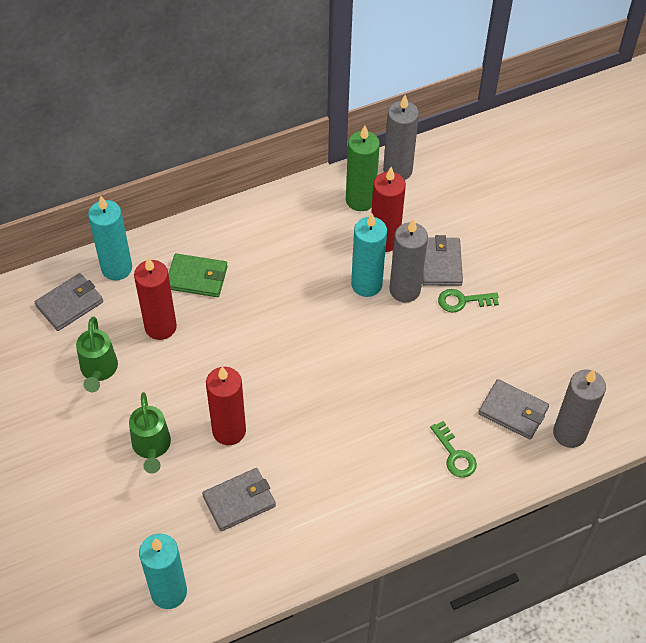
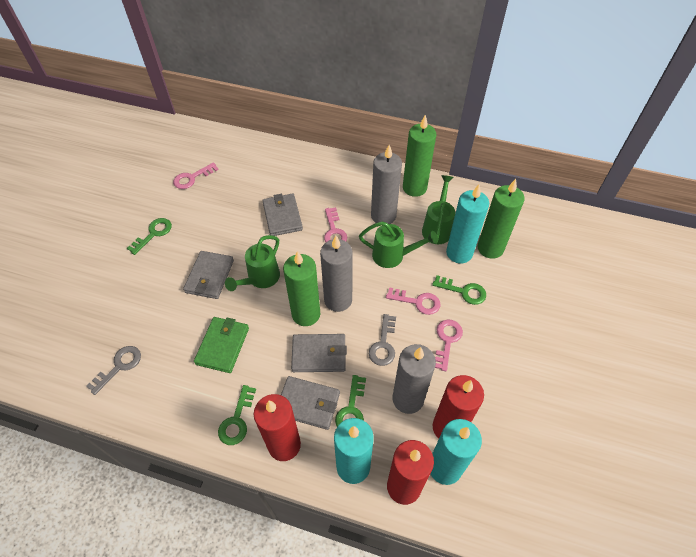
green candle: 1 -> 3
green key: 2 -> 4
green watering can: 2 -> 3
grey key: 0 -> 2
pink key: 0 -> 4

